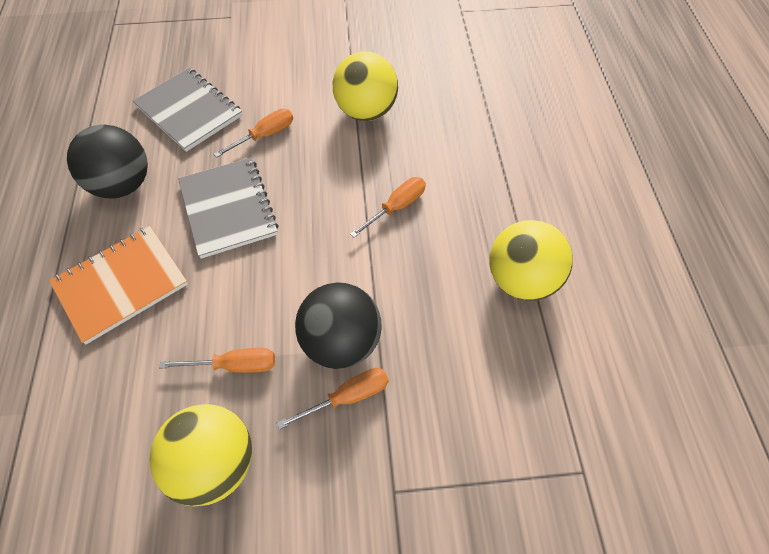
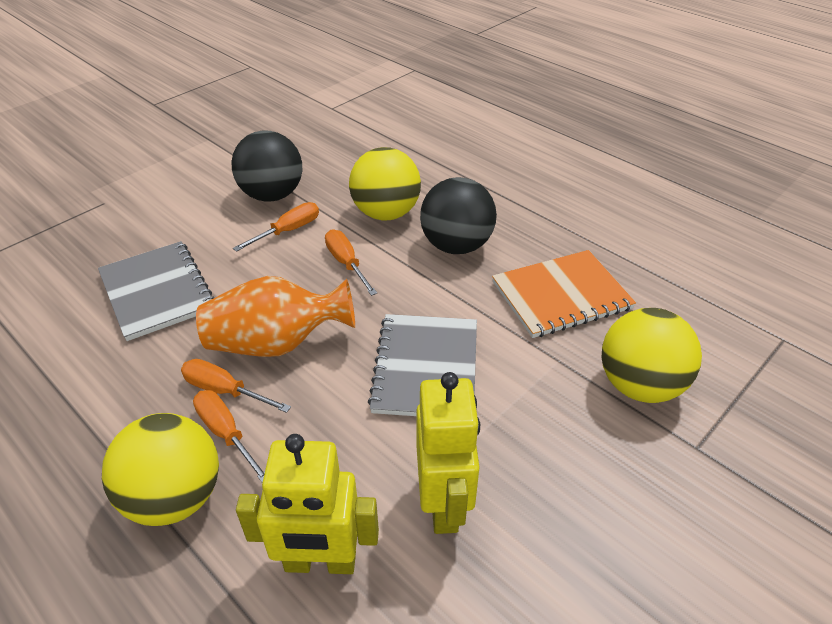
orange vase: 0 -> 1
yellow robot: 0 -> 2

